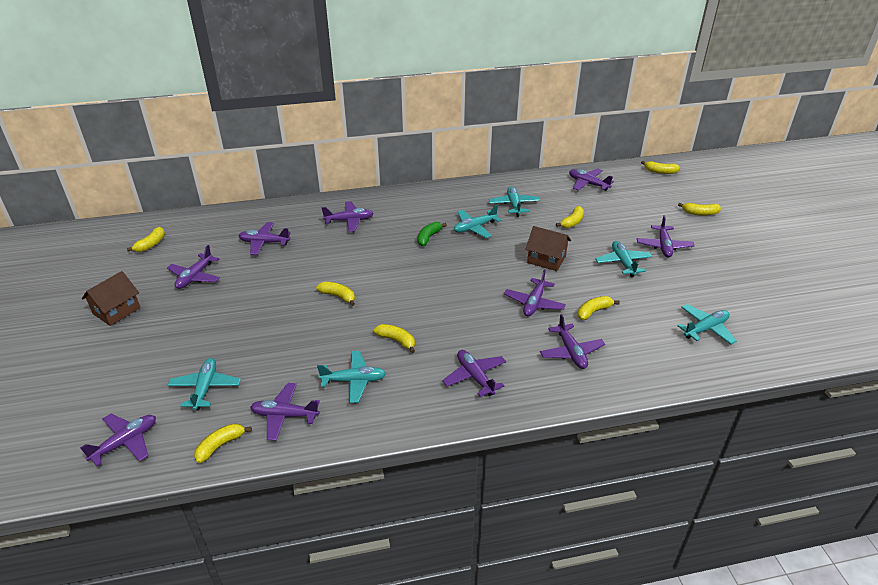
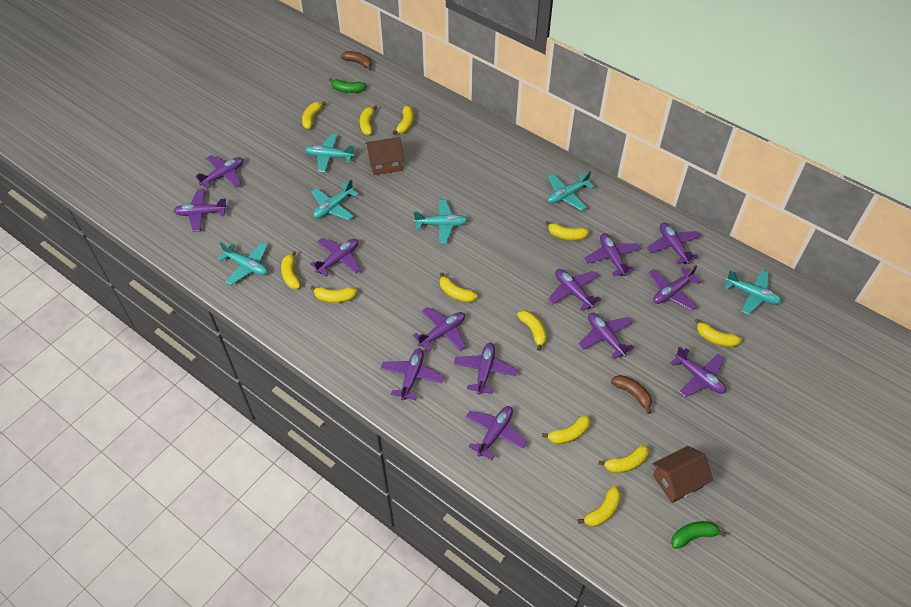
brown banana: 0 -> 2
green banana: 1 -> 2
purple plane: 10 -> 13
yellow banana: 8 -> 12

